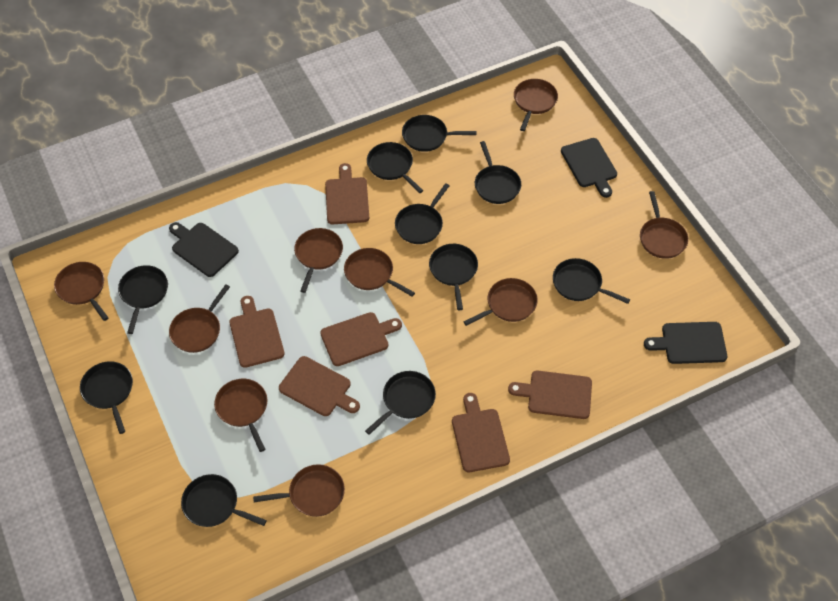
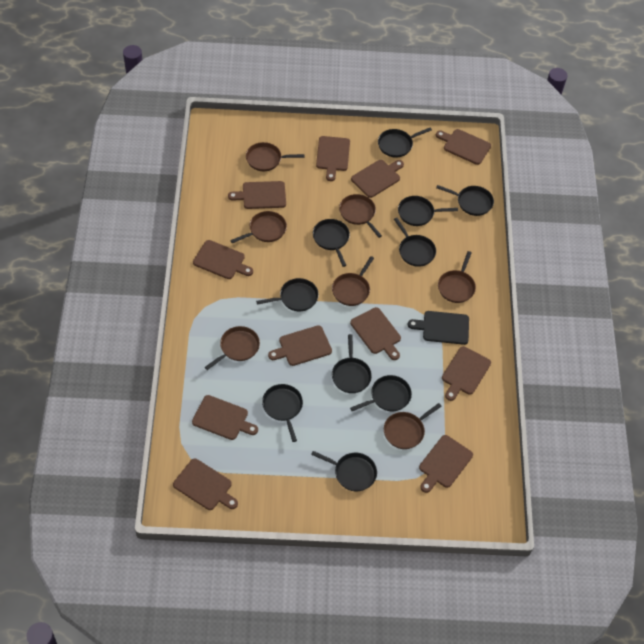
black cutting board: 3 -> 1
brown cutting board: 6 -> 11
brown pan: 9 -> 7

